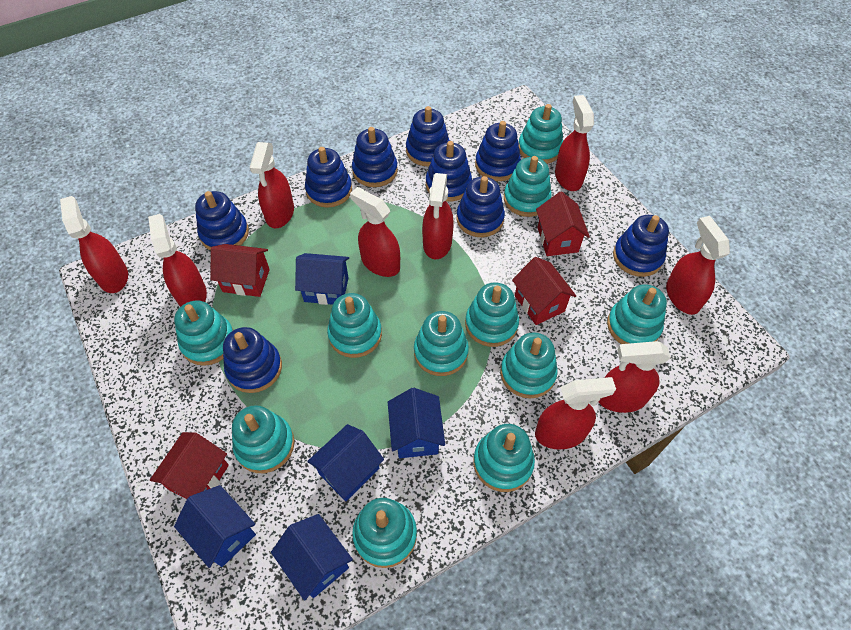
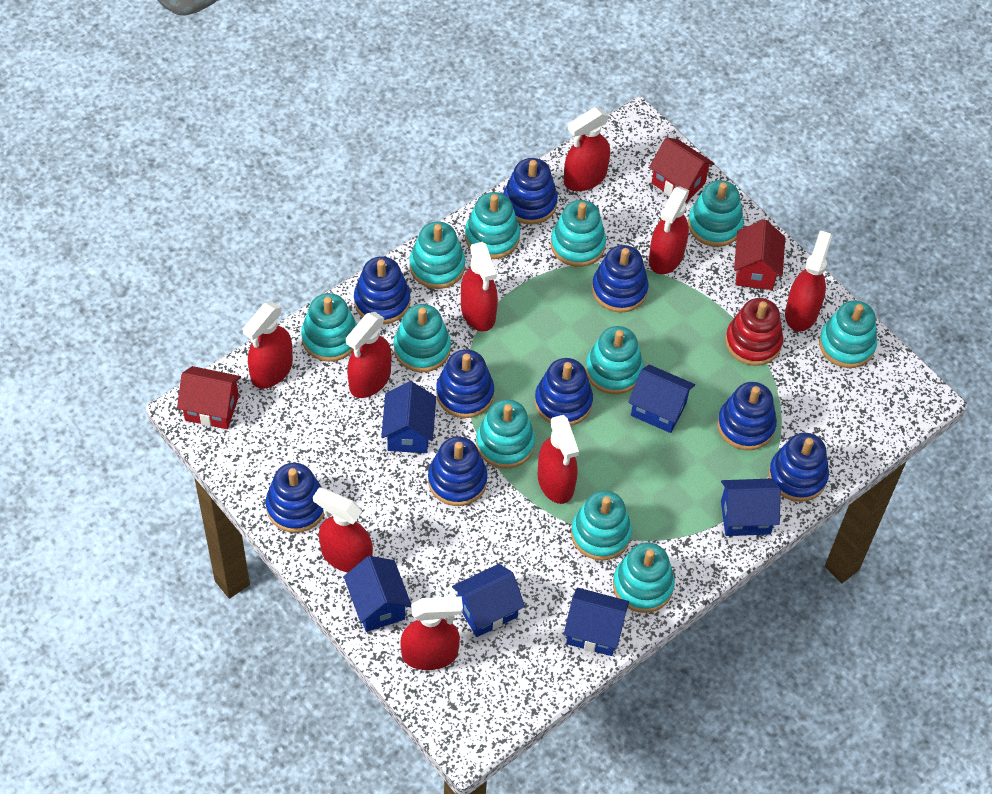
blue house: 5 -> 6
red house: 4 -> 3
red stacking toy: 0 -> 1

